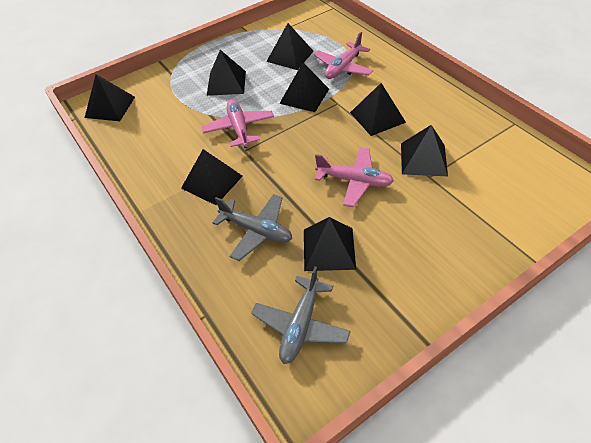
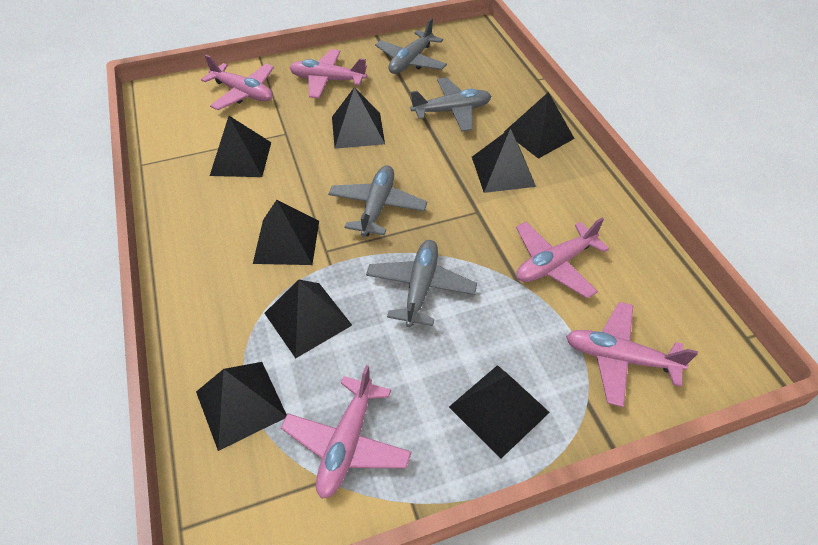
grey plane: 2 -> 4
pink plane: 3 -> 5

